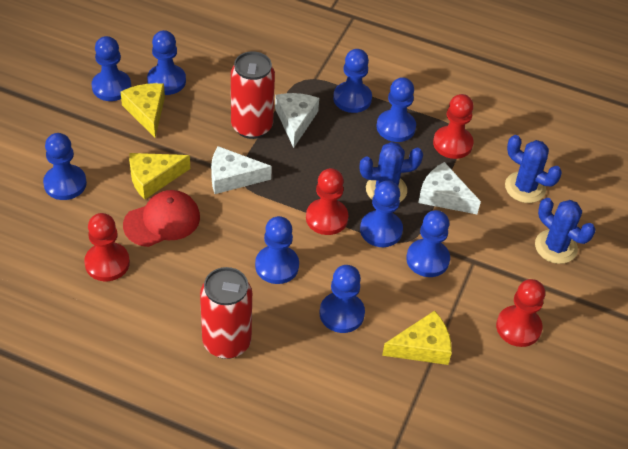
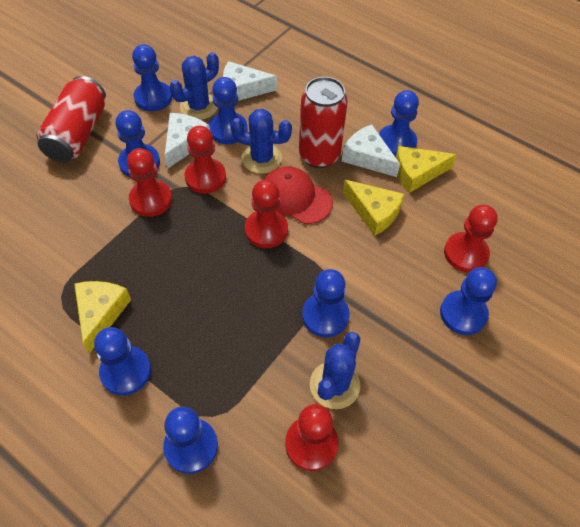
blue pawn: 9 -> 8
red pawn: 4 -> 5

